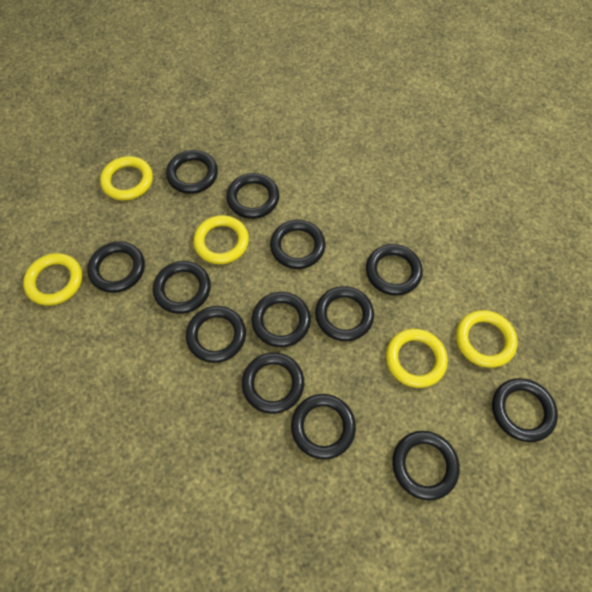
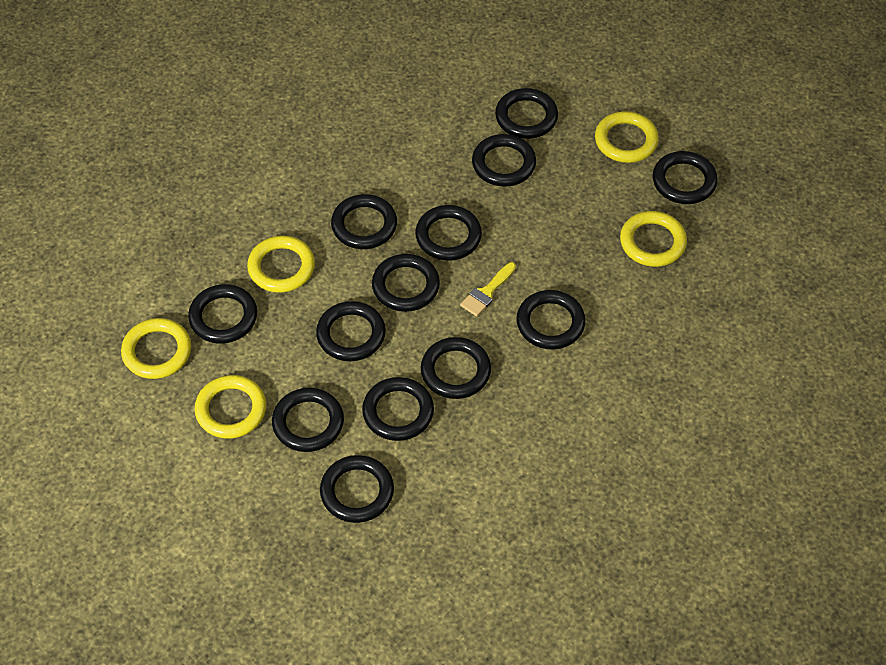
yellow brush: 0 -> 1

